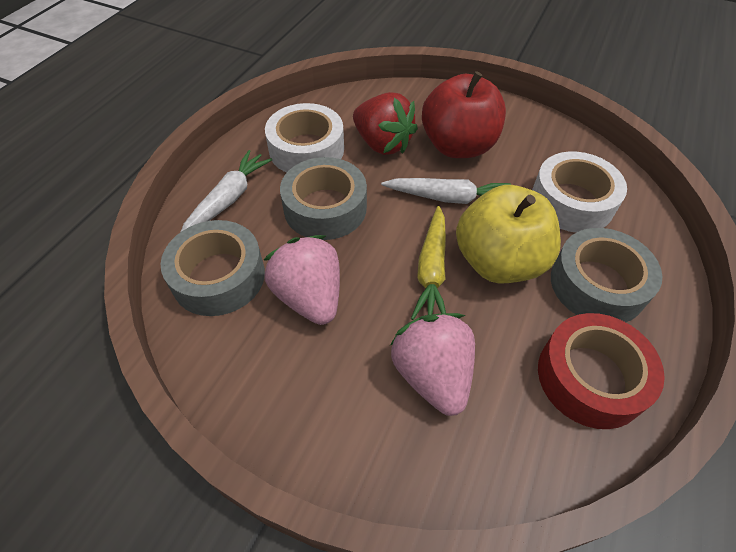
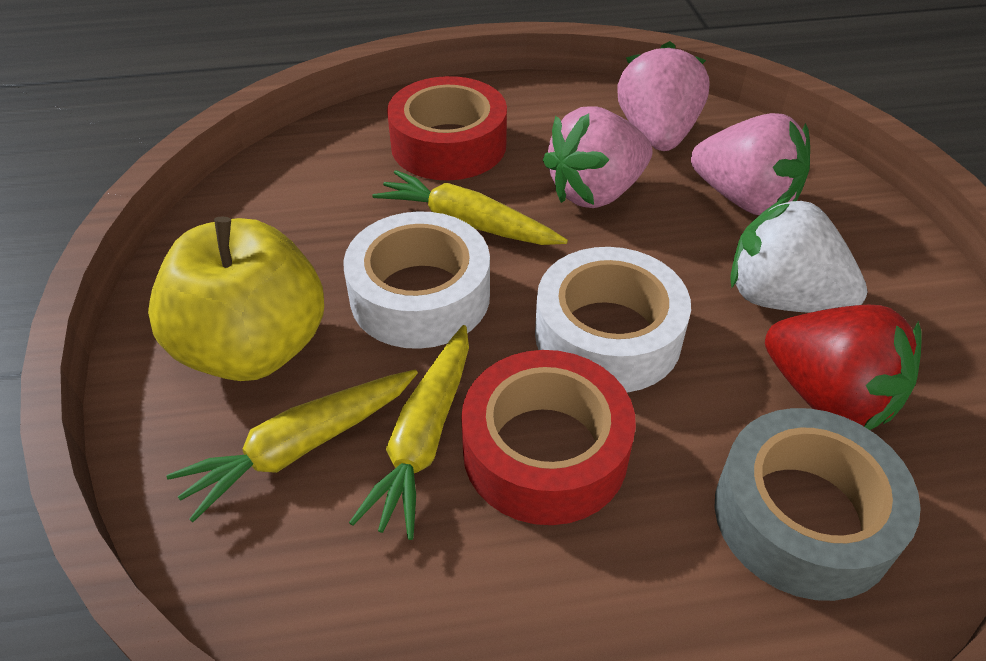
grey tape: 3 -> 1
pink strawberry: 2 -> 3
red apple: 1 -> 0
red tape: 1 -> 2
white carrot: 2 -> 0
white strawberry: 0 -> 1
yellow carrot: 1 -> 3

